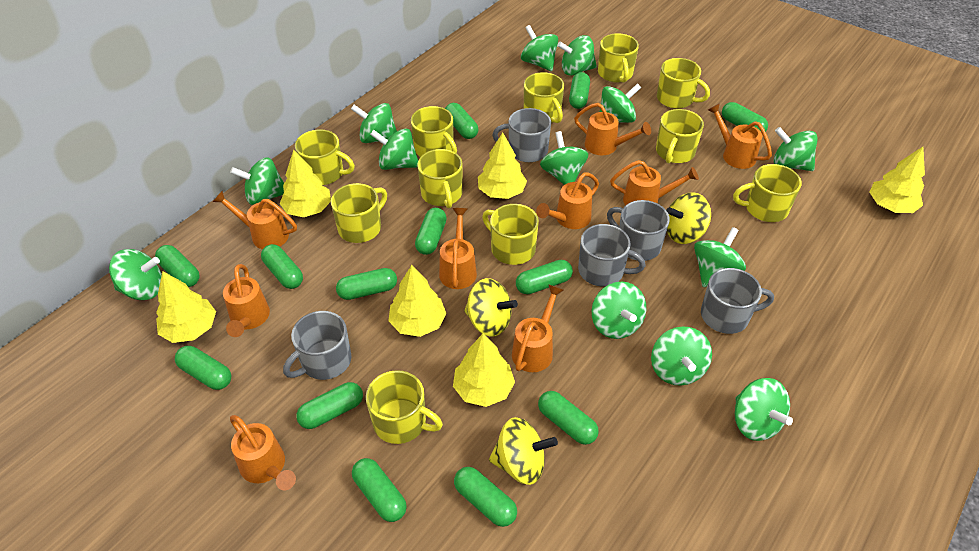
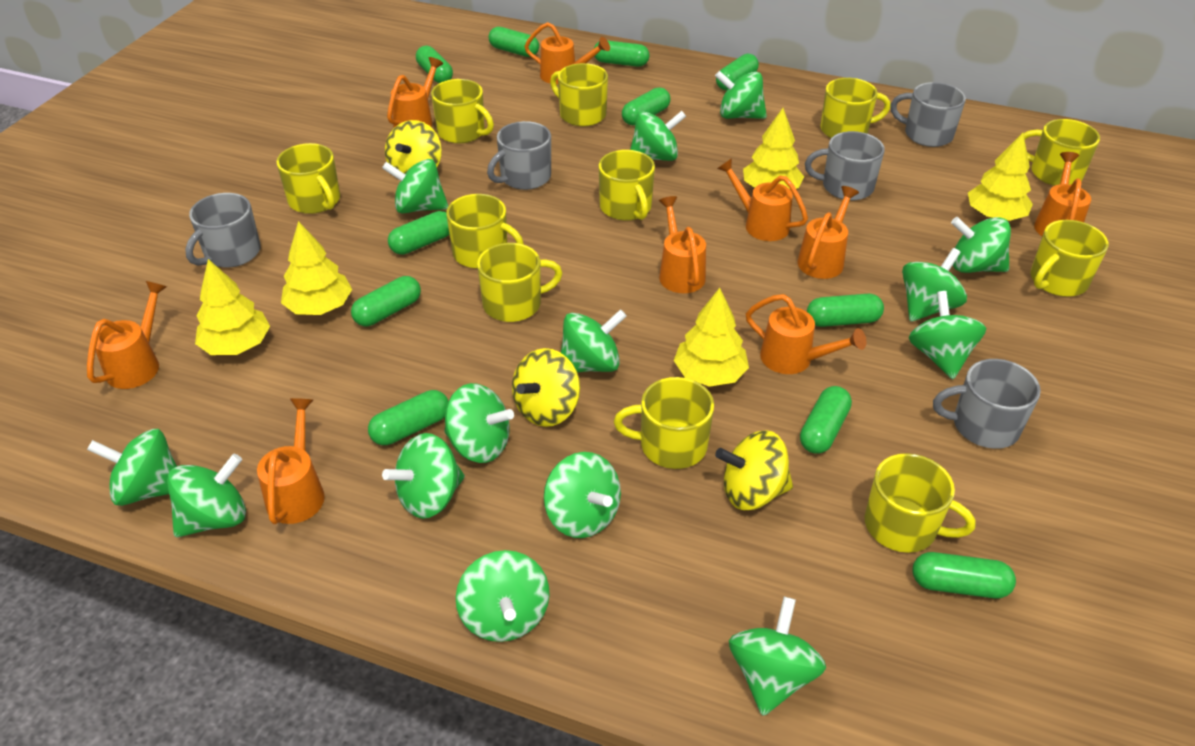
green capsule: 13 -> 11
green spinning top: 13 -> 14
yellow tree: 6 -> 5

